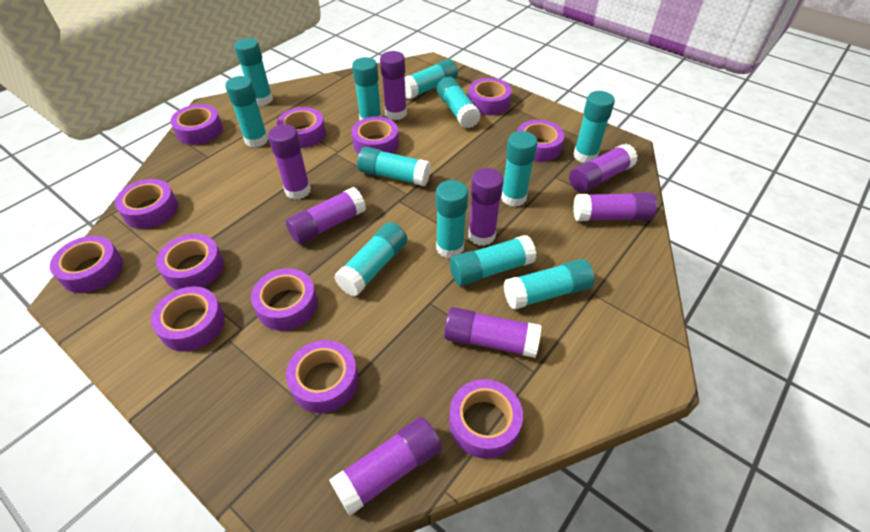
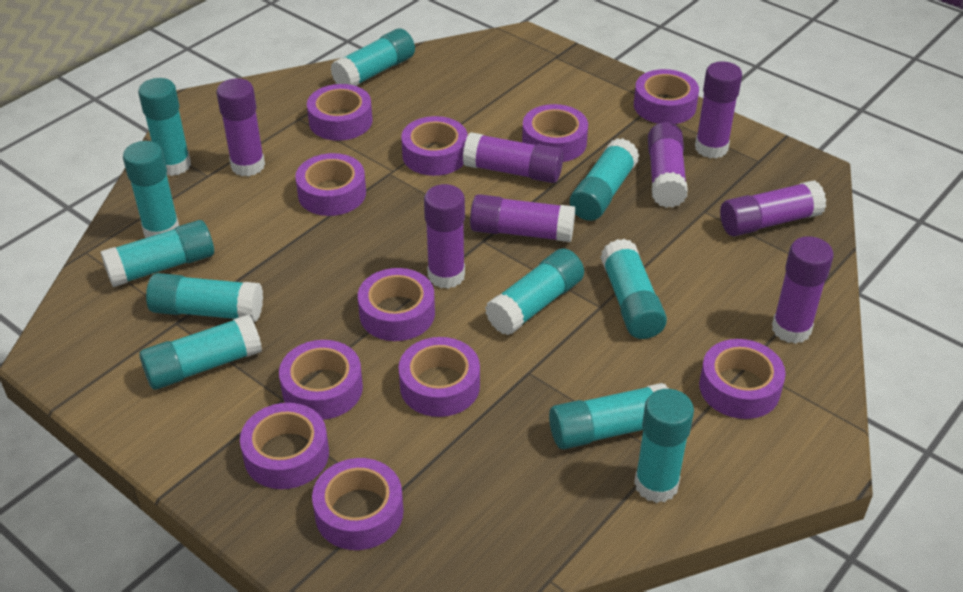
purple tape: 12 -> 11
turquoise glue stick: 12 -> 11

